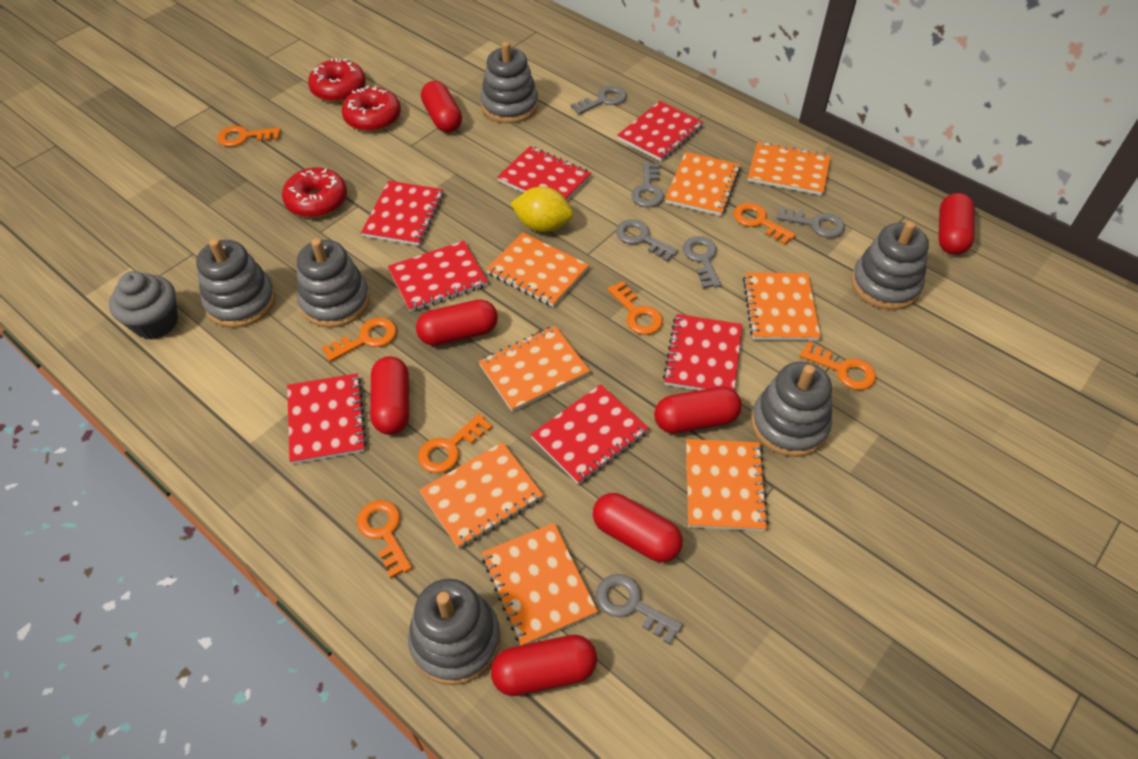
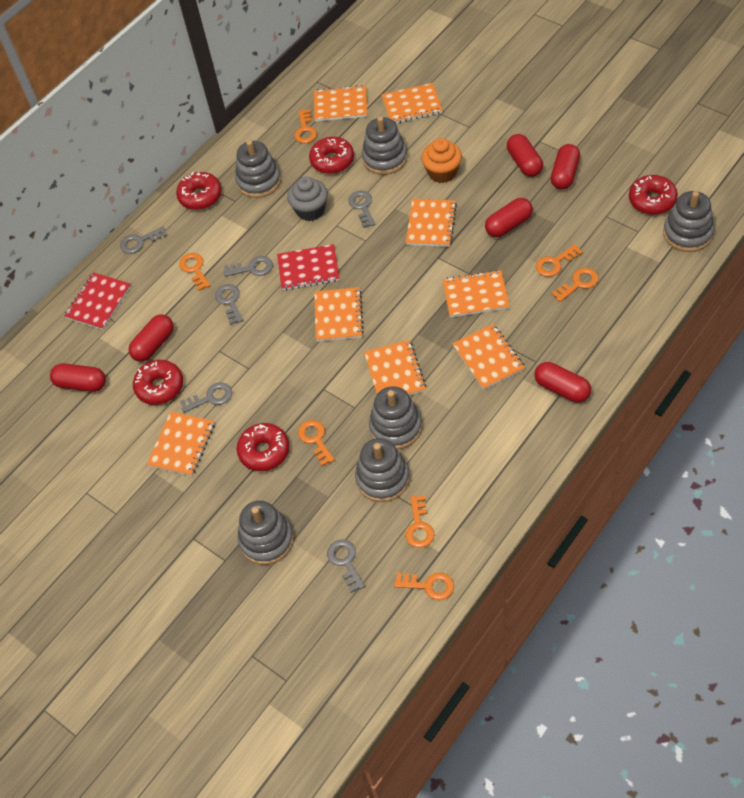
orange cupcake: 0 -> 1
red capsule: 7 -> 6
red donut: 3 -> 5
red notebook: 7 -> 2
yellow lemon: 1 -> 0

